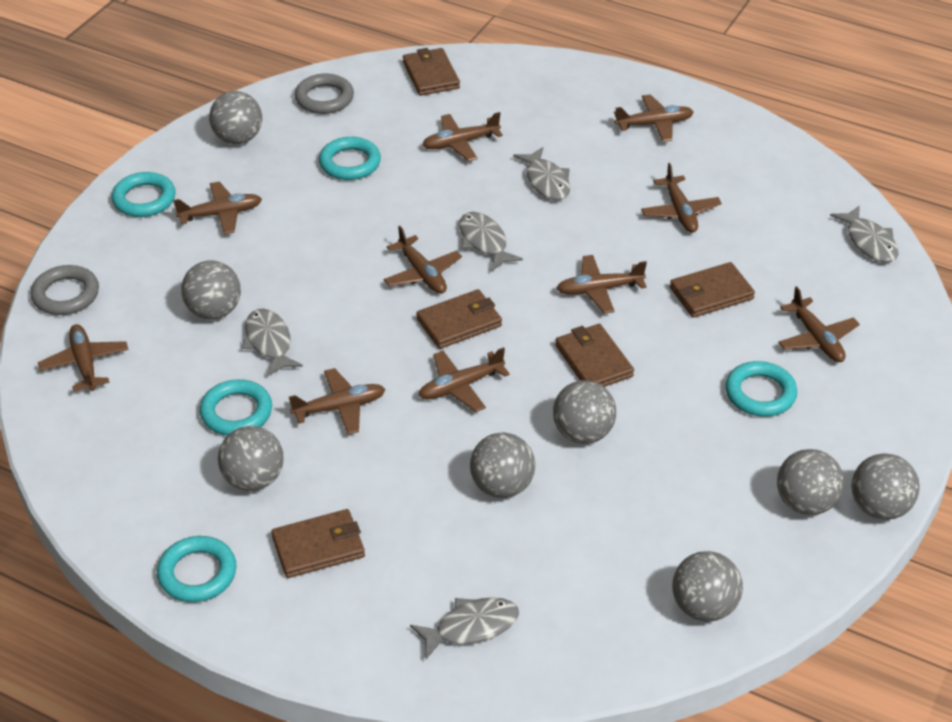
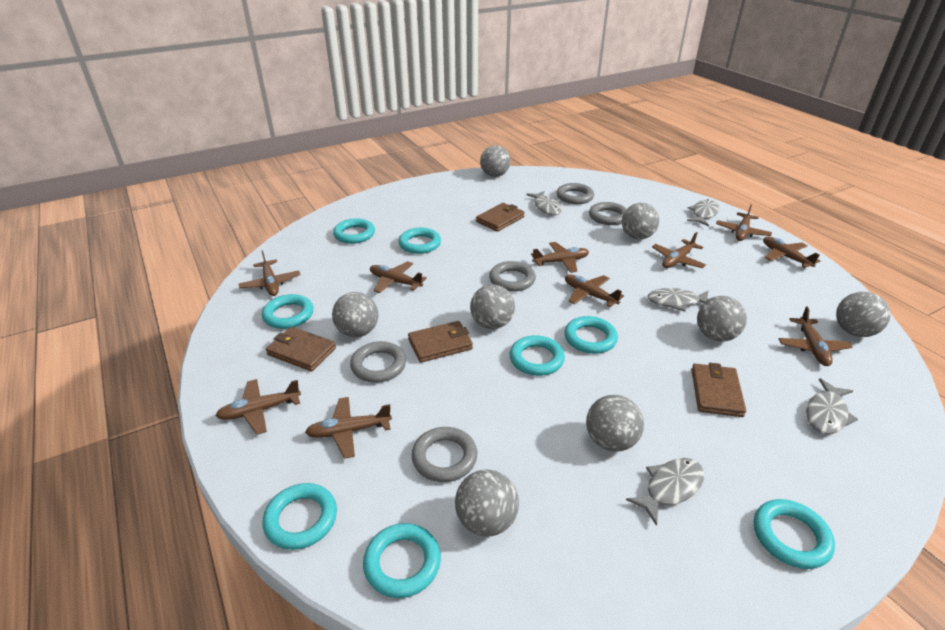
brown wallet: 5 -> 4
grey ring: 2 -> 5
turquoise ring: 5 -> 8

